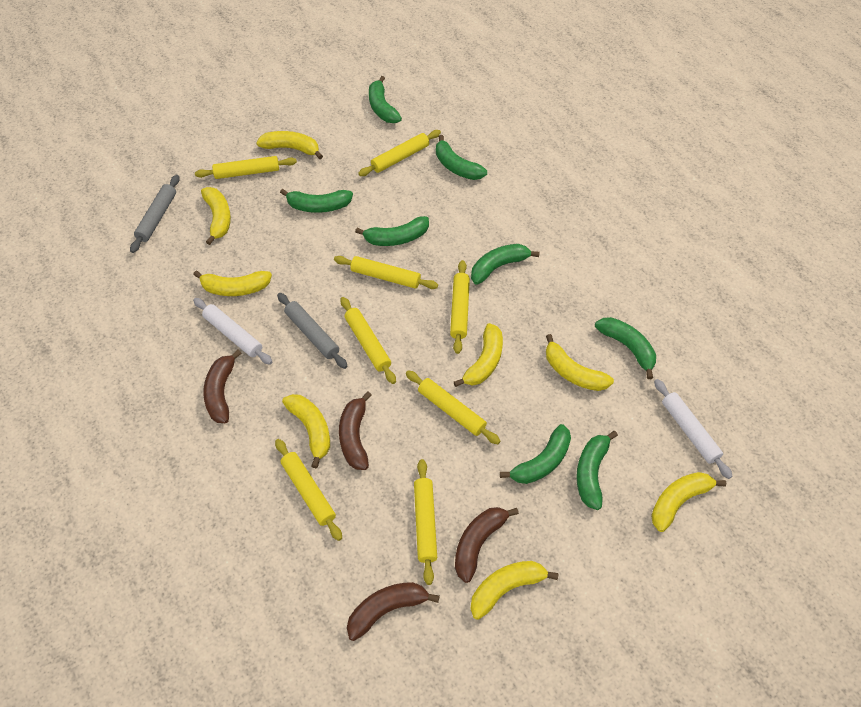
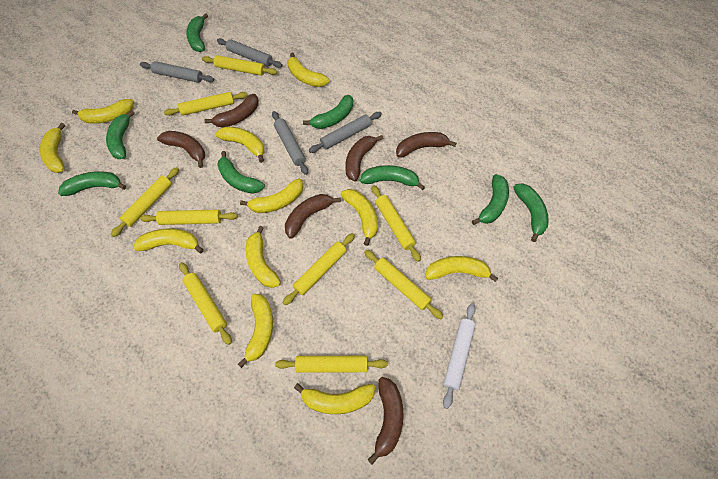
brown banana: 4 -> 6
grey rolling pin: 2 -> 4
white rolling pin: 2 -> 1
yellow banana: 8 -> 11
yellow rolling pin: 8 -> 9

